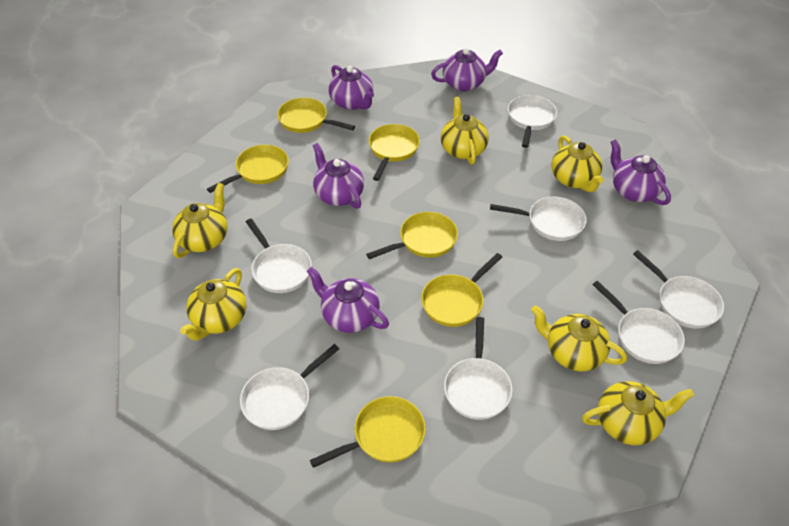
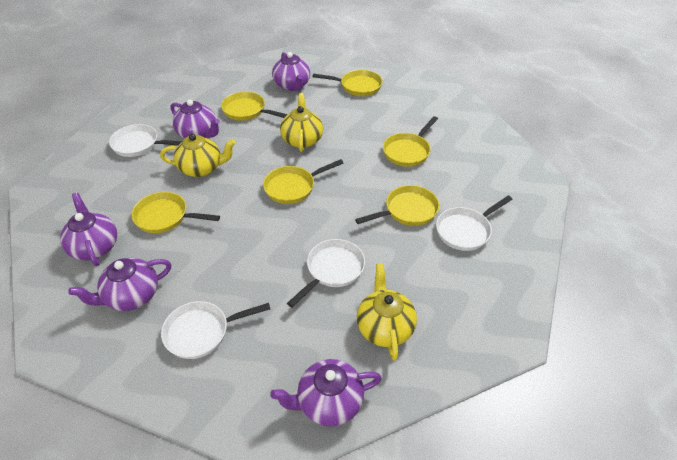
white pan: 7 -> 4
yellow teapot: 6 -> 3

